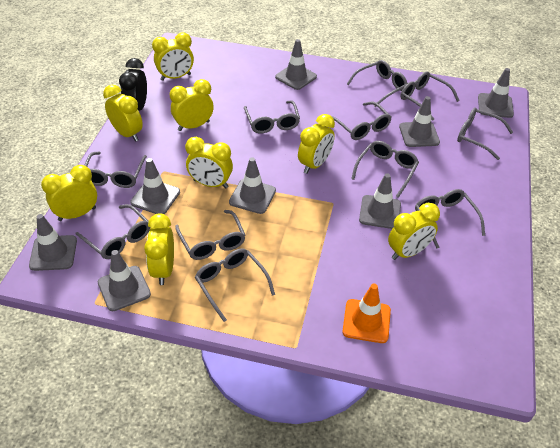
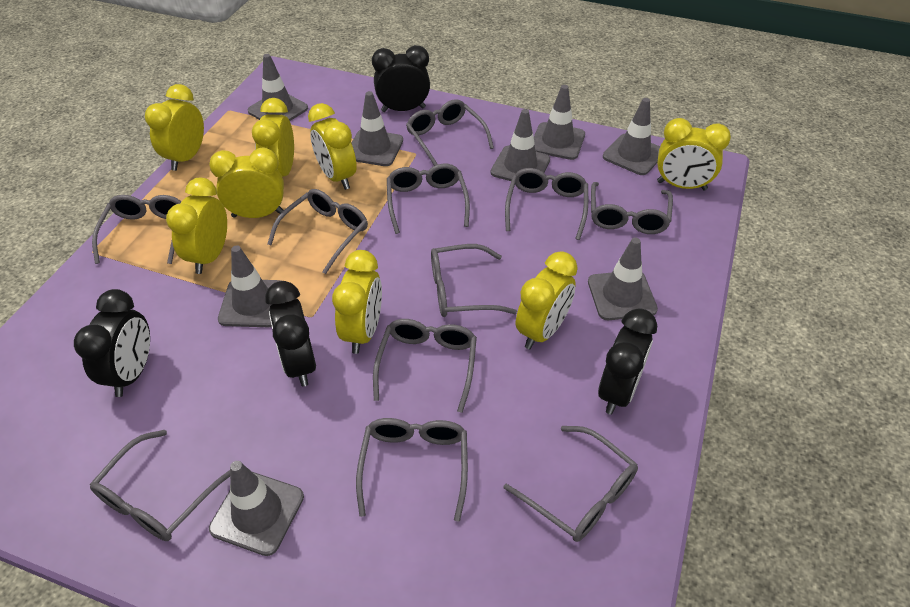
black clock: 1 -> 4
orange traffic cone: 1 -> 0

